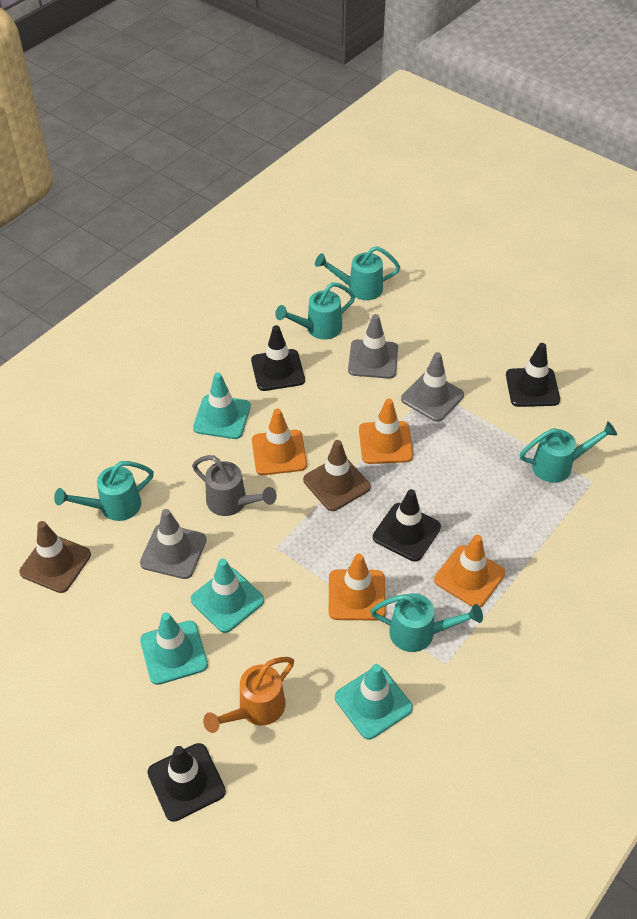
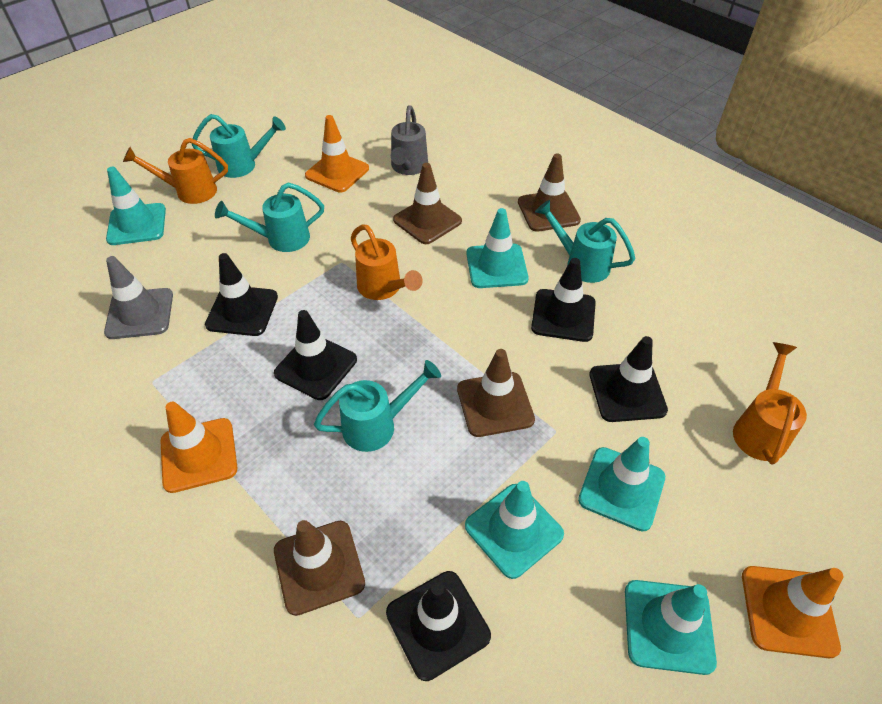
black traffic cone: 4 -> 5
brown traffic cone: 2 -> 4
grey traffic cone: 3 -> 1
orange traffic cone: 4 -> 3
orange watering can: 1 -> 3
turquoise traffic cone: 4 -> 5
turquoise watering can: 5 -> 4

